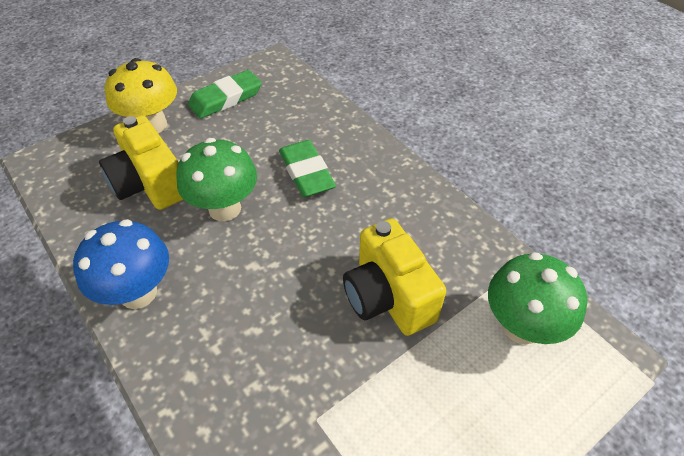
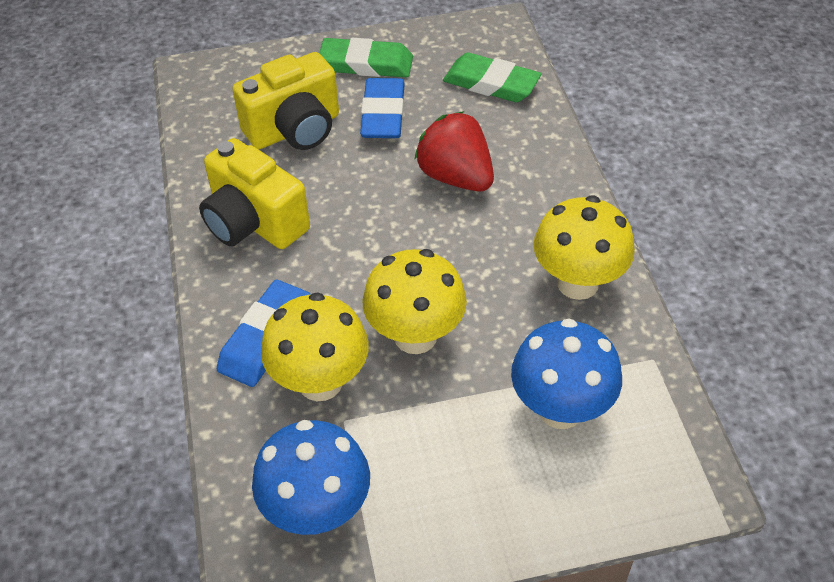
blue eraser: 0 -> 2
blue mushroom: 1 -> 2
green mushroom: 2 -> 0
red strawberry: 0 -> 1
yellow mushroom: 1 -> 3

